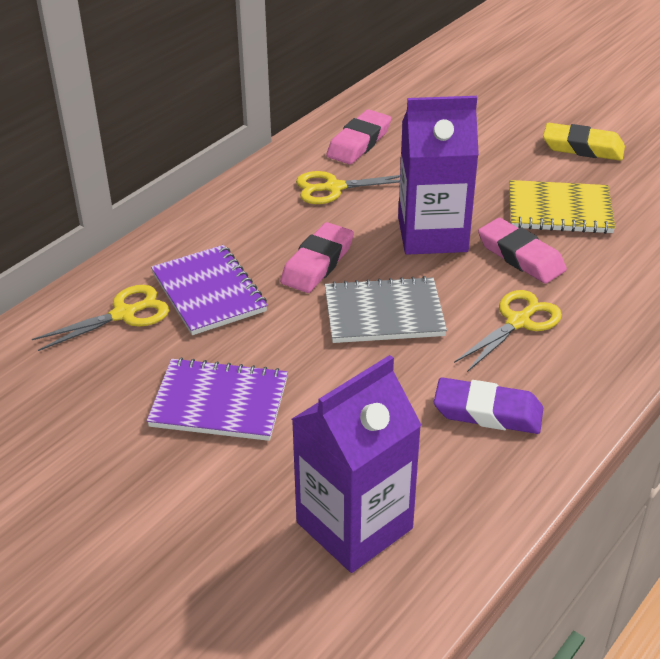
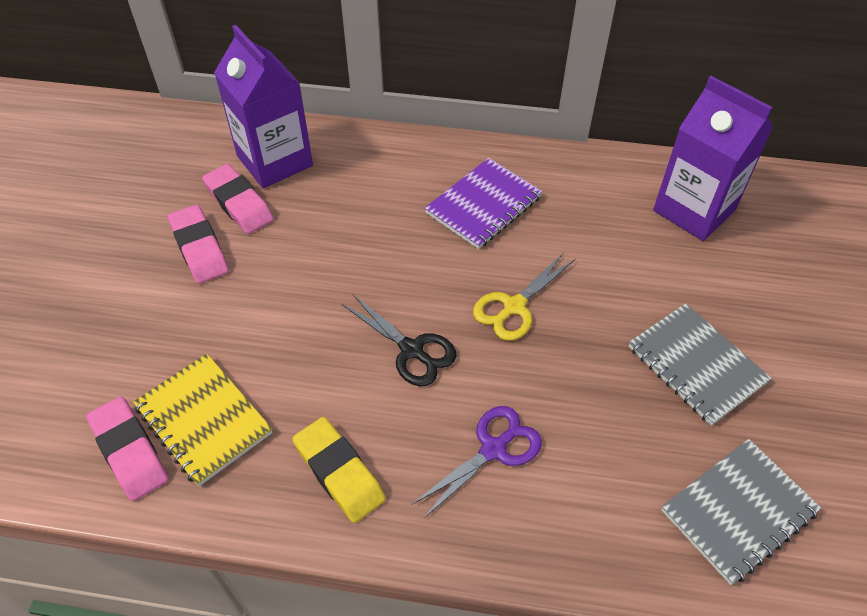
black scissors: 0 -> 1
grey notebook: 1 -> 2
purple eraser: 1 -> 0
purple notebook: 2 -> 1
purple scissors: 0 -> 1
yellow scissors: 3 -> 1

